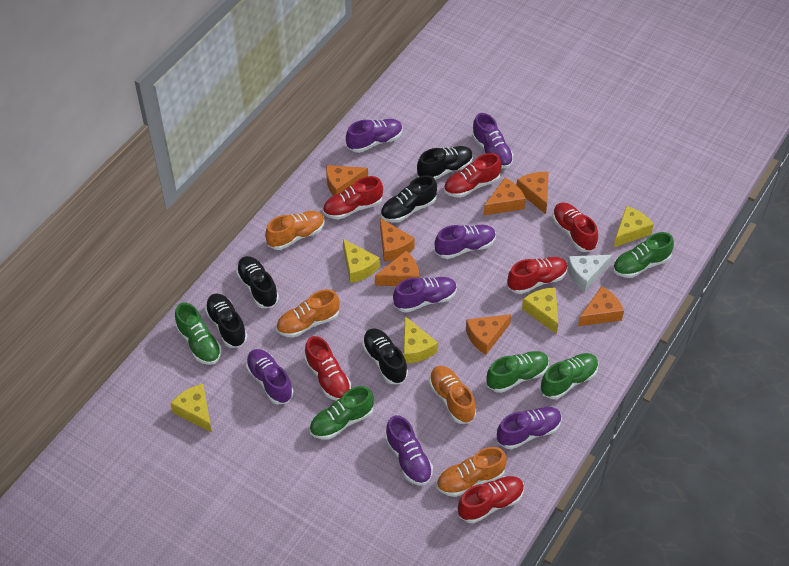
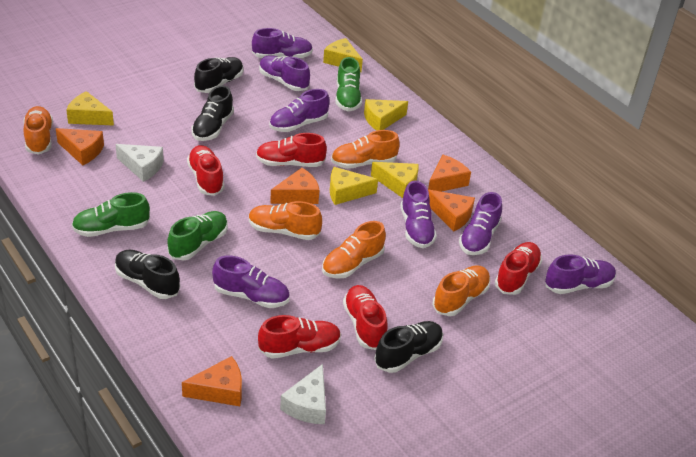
black shoe: 5 -> 4
green shoe: 5 -> 3
orange cheese: 7 -> 5
orange shoe: 4 -> 5
red shoe: 6 -> 5
white cheese: 1 -> 2

